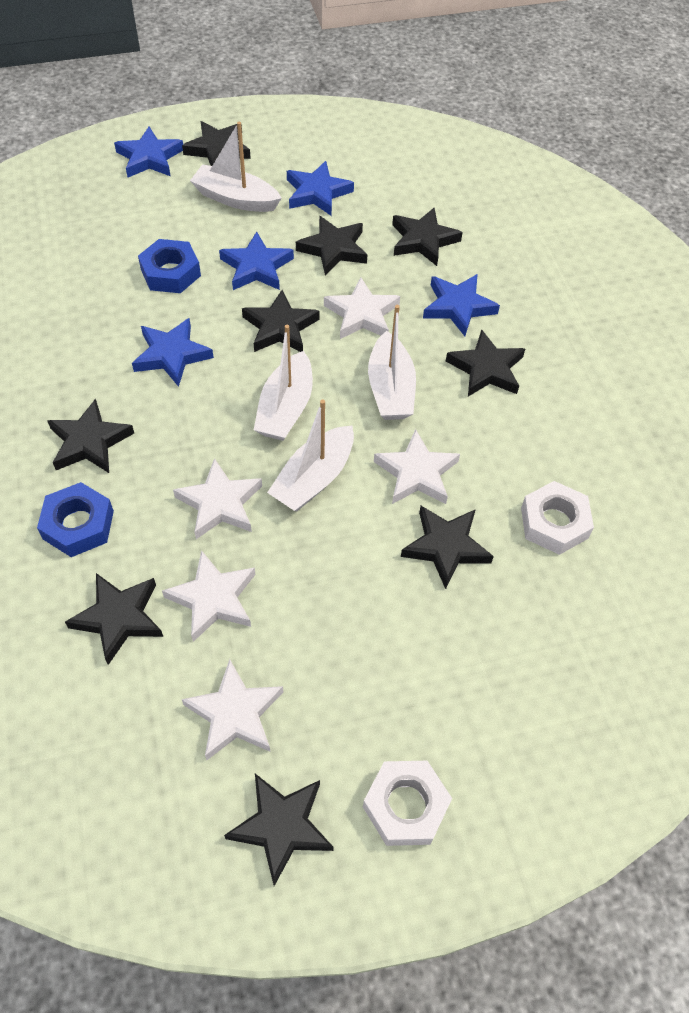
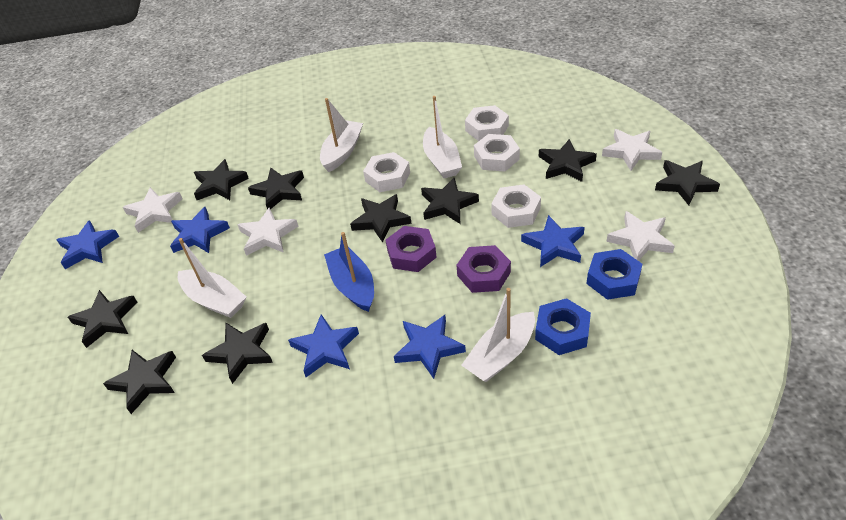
blue boat: 0 -> 1
purple nut: 0 -> 2
white nut: 2 -> 4
white star: 5 -> 4

